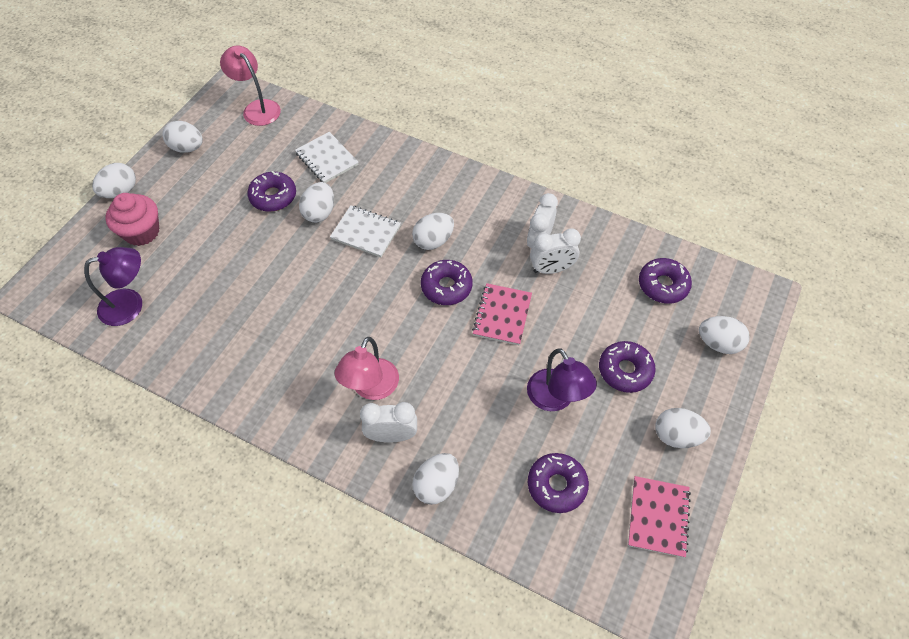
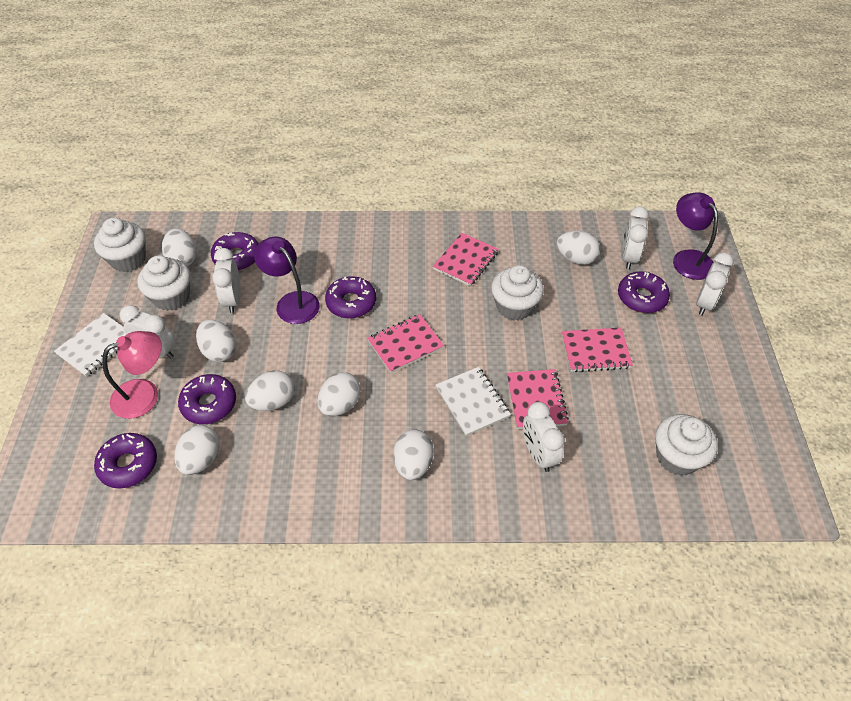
pink cupcake: 1 -> 0
pink lamp: 2 -> 1
pink notebook: 2 -> 4
white clock: 3 -> 5
white cupcake: 0 -> 4

